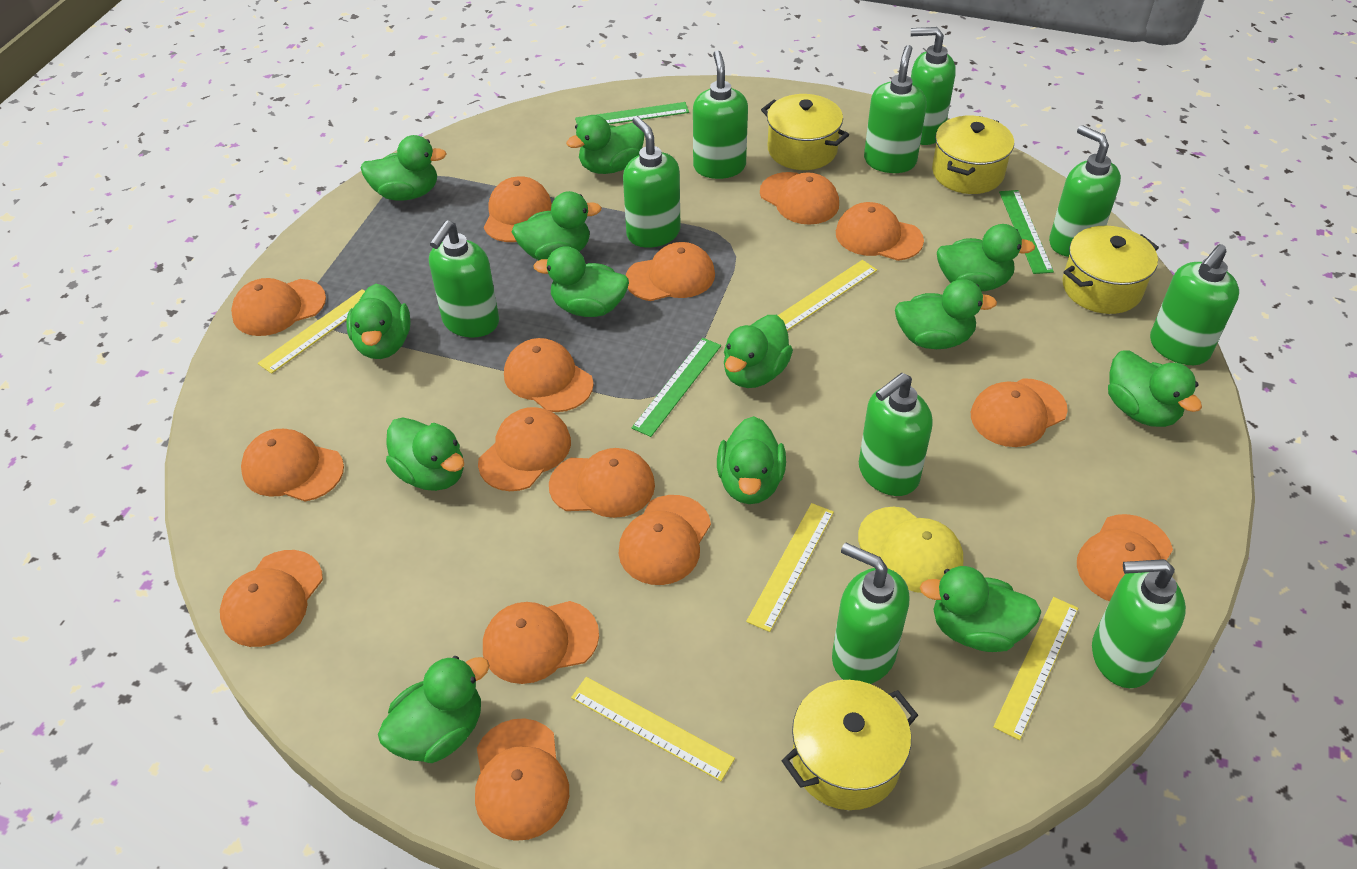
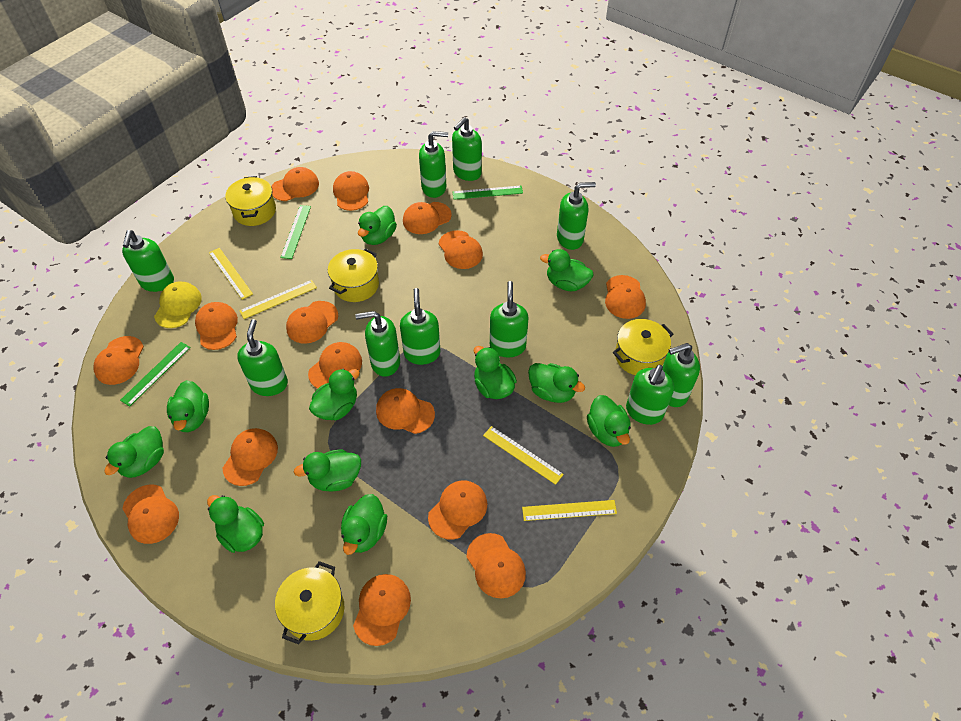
green duck: 13 -> 11
yellow ruler: 5 -> 4

